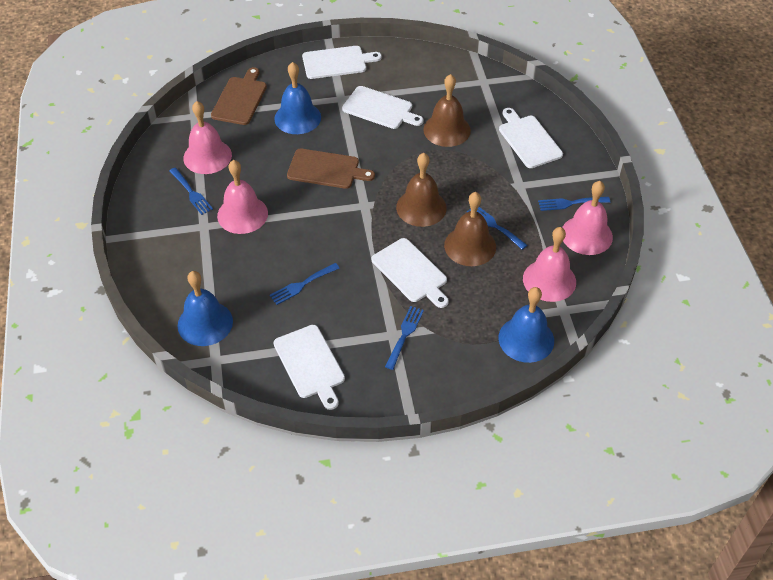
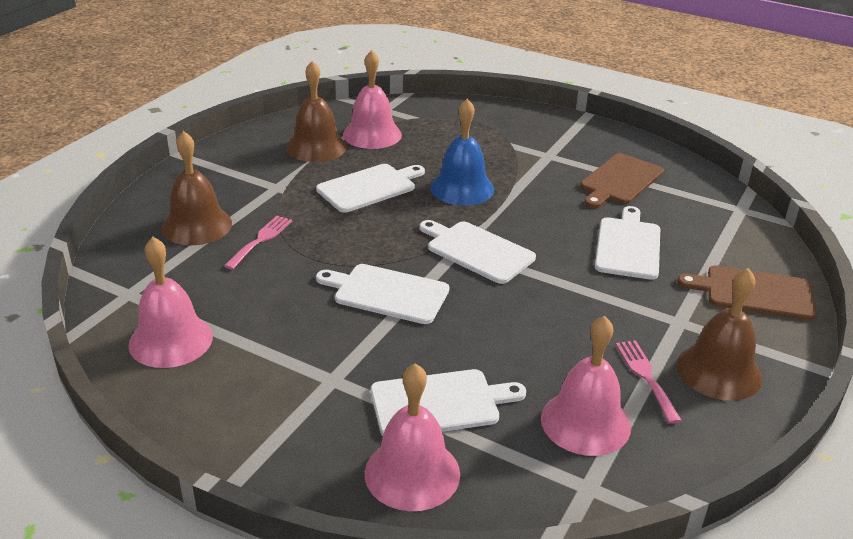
blue bell: 3 -> 1
blue fork: 5 -> 0
pink fork: 0 -> 2

